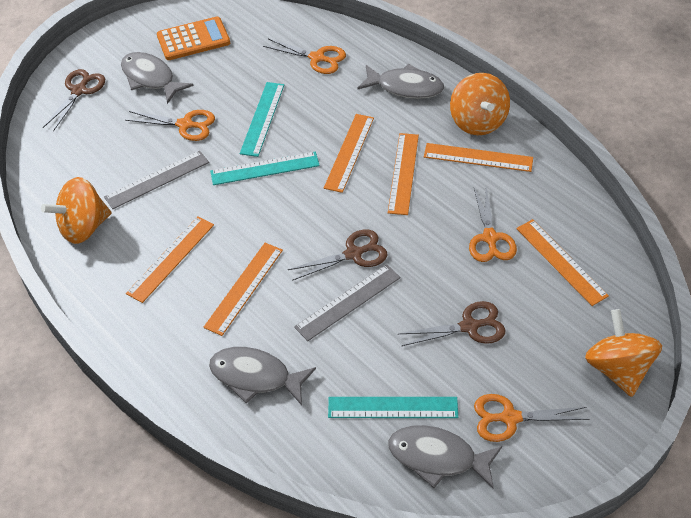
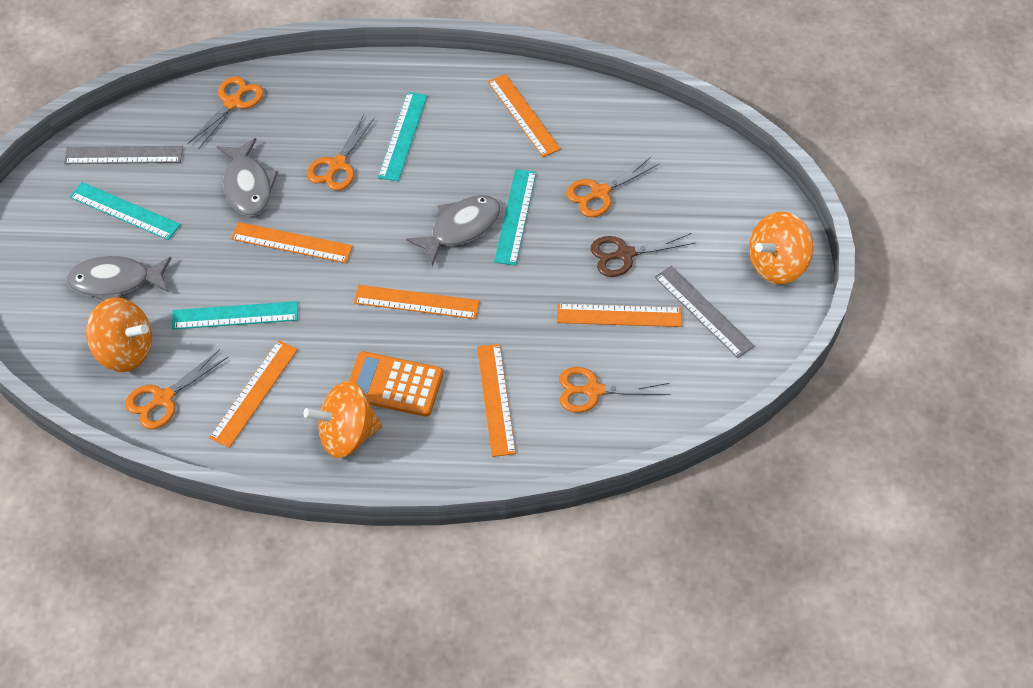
brown scissors: 3 -> 1
grey fish: 4 -> 3
orange scissors: 4 -> 5
turquoise ruler: 3 -> 4

